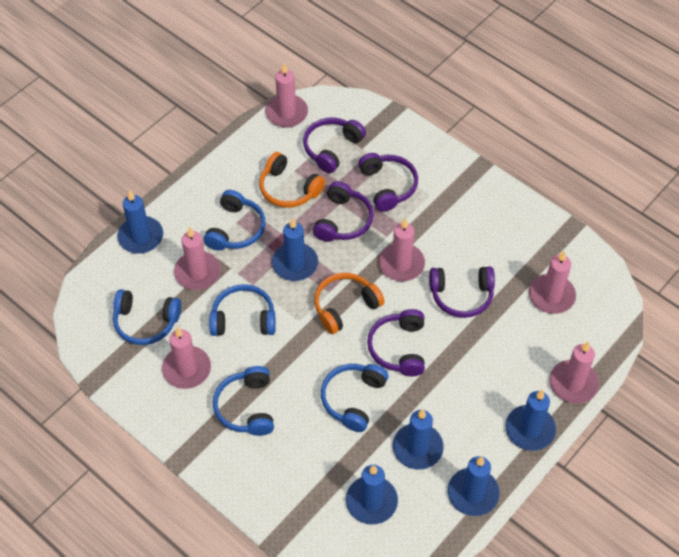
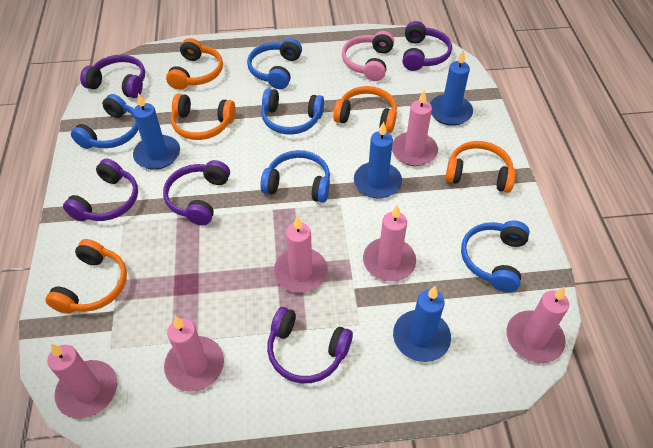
blue candle: 6 -> 4
orange headphones: 2 -> 5
pink headphones: 0 -> 1

